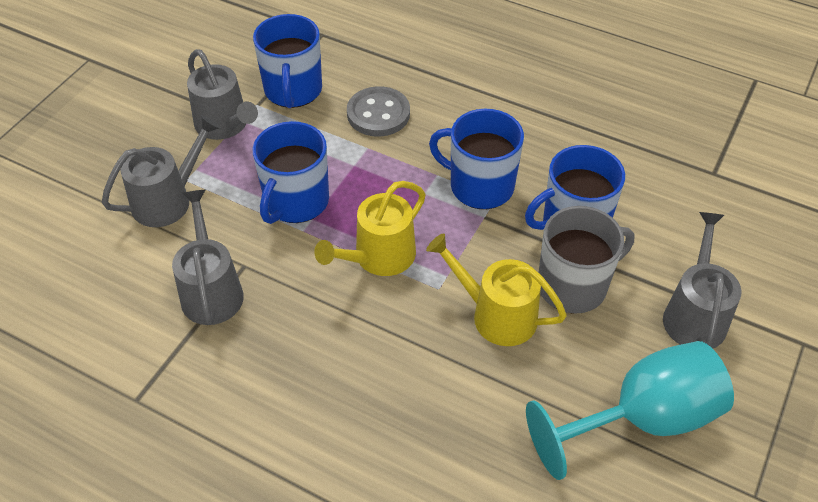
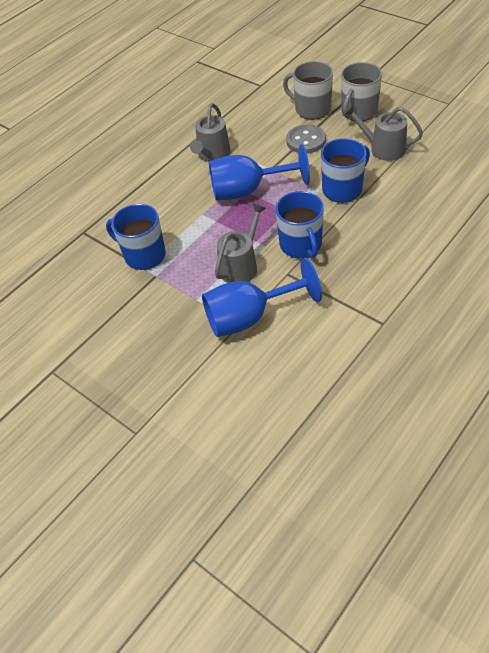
blue goblet: 0 -> 2
blue mug: 4 -> 3
grey mug: 1 -> 2
grey watering can: 4 -> 3
turquoise goblet: 1 -> 0
yellow watering can: 2 -> 0

